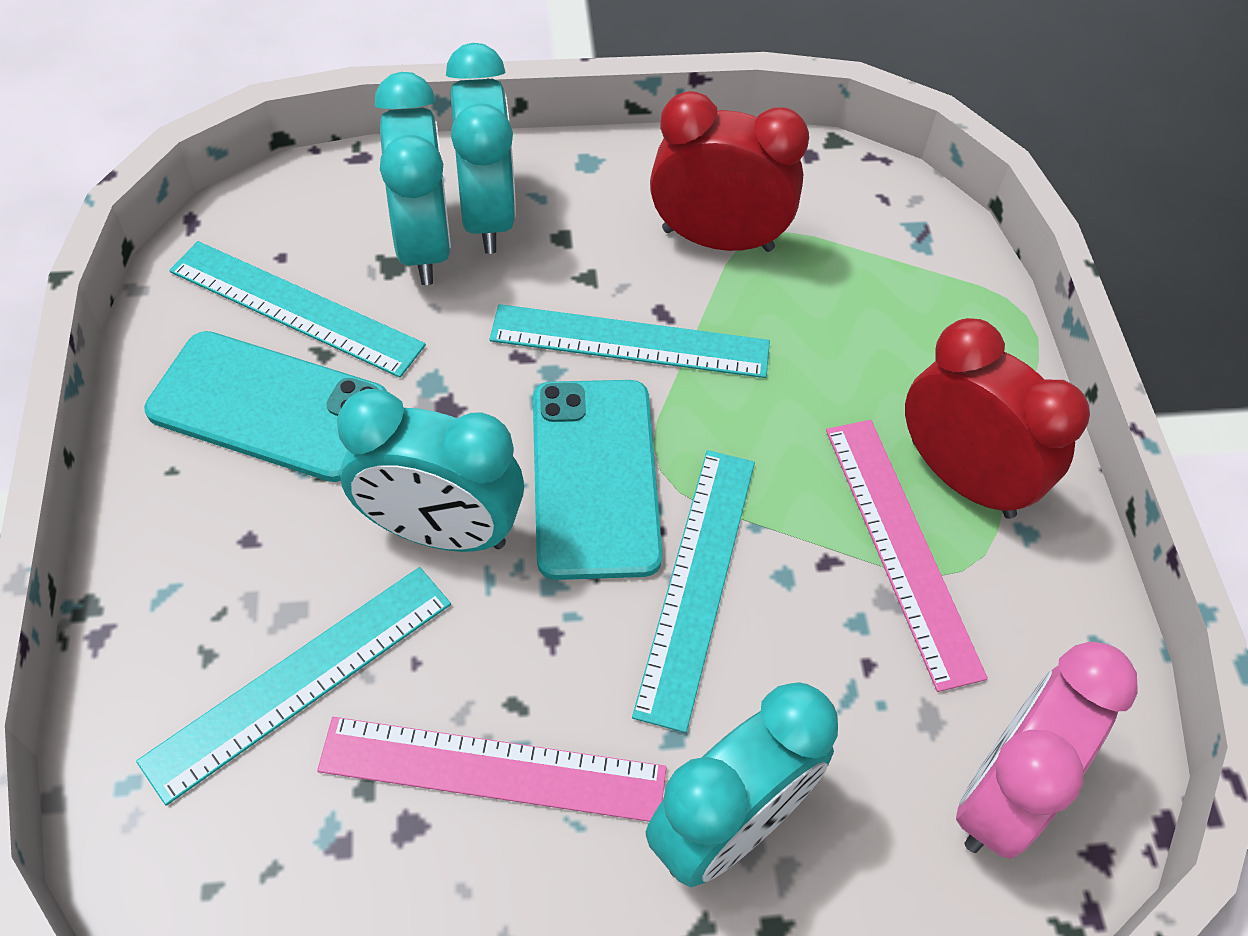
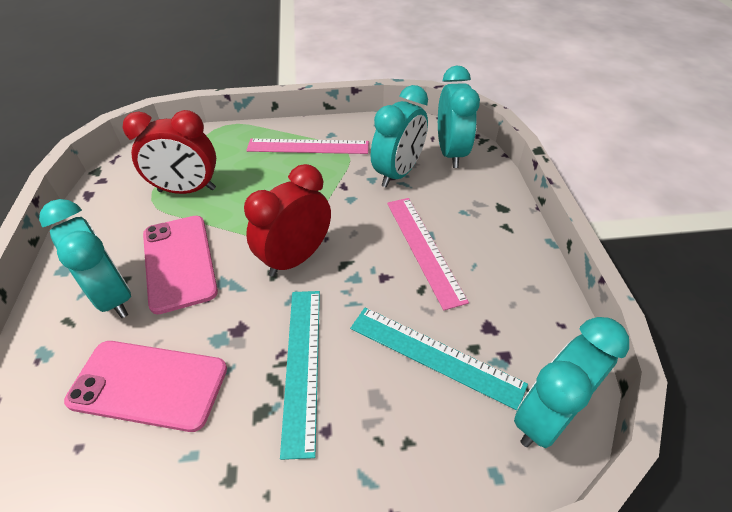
pink clock: 1 -> 0
pink phone: 0 -> 2
turquoise phone: 2 -> 0
turquoise ruler: 4 -> 2

